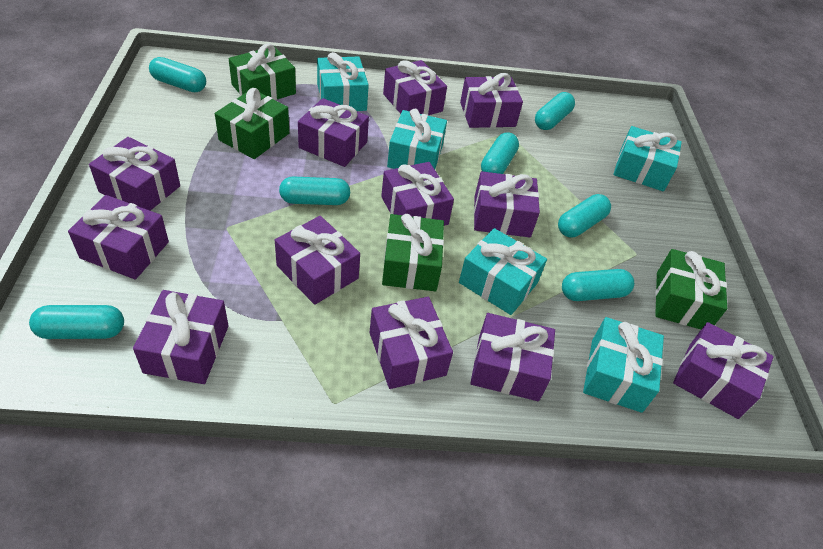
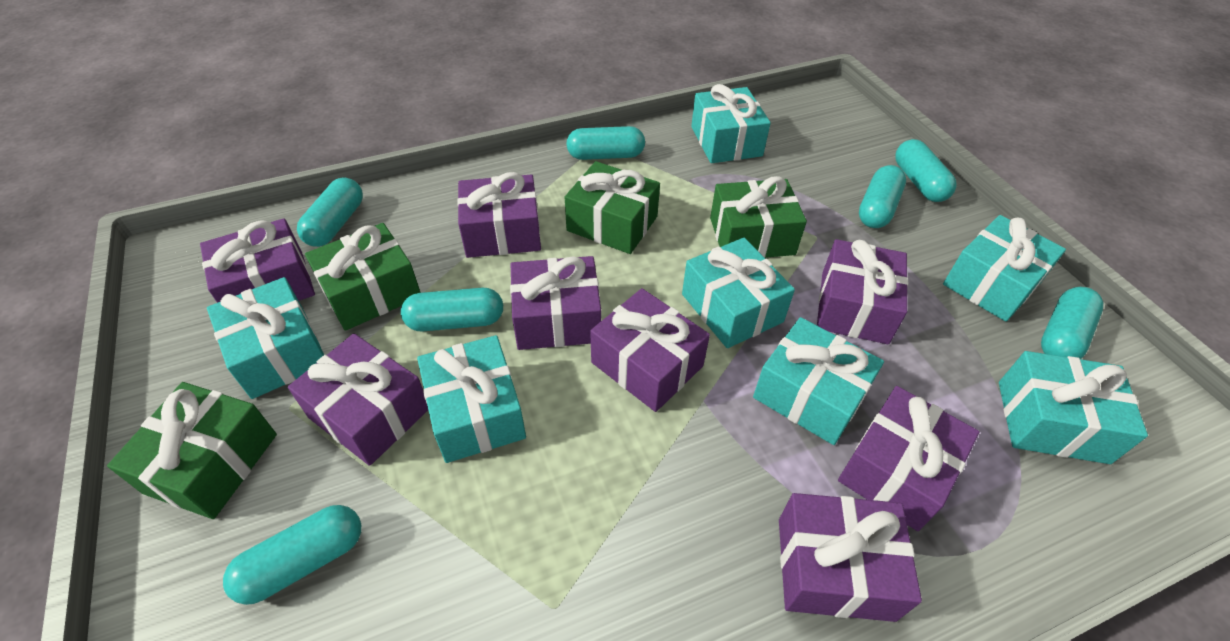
purple gift: 12 -> 8
turquoise gift: 5 -> 7

